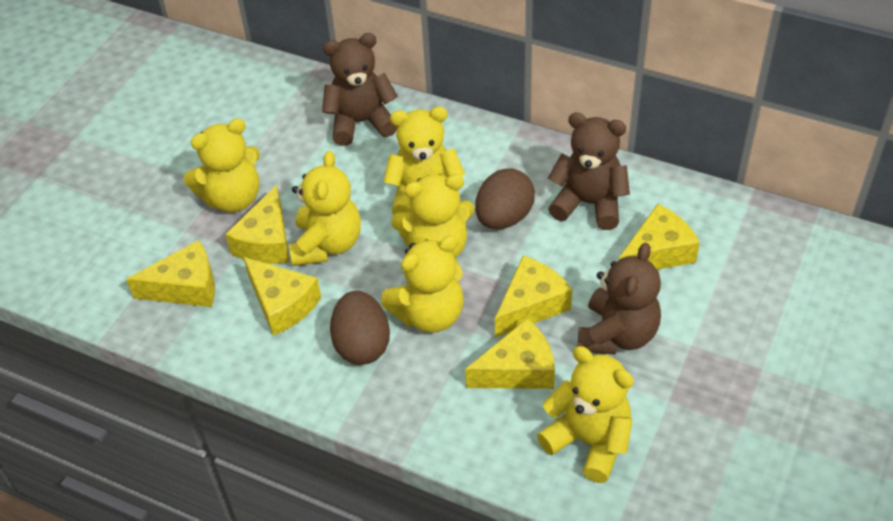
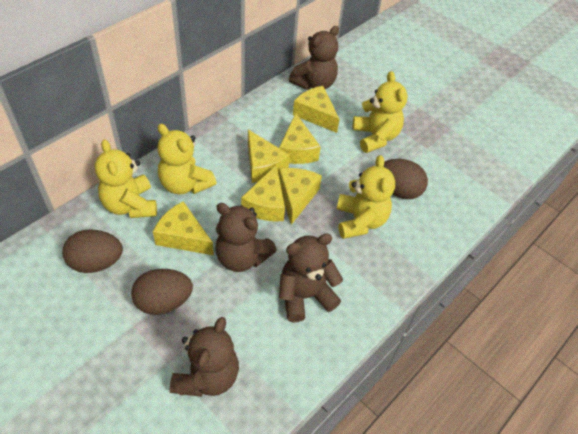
brown egg: 2 -> 3
brown teddy bear: 3 -> 4
yellow teddy bear: 6 -> 4

